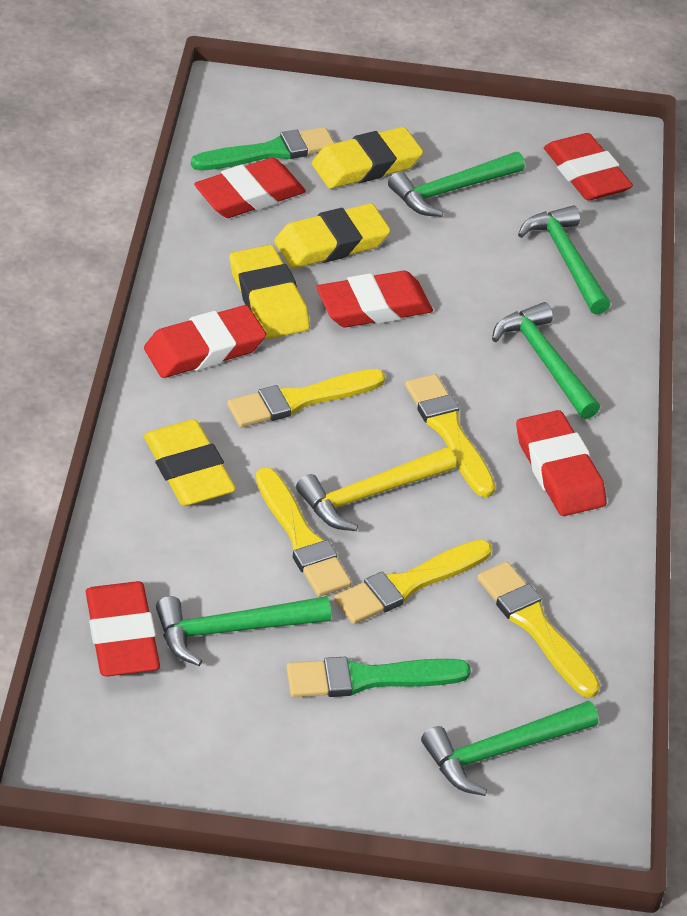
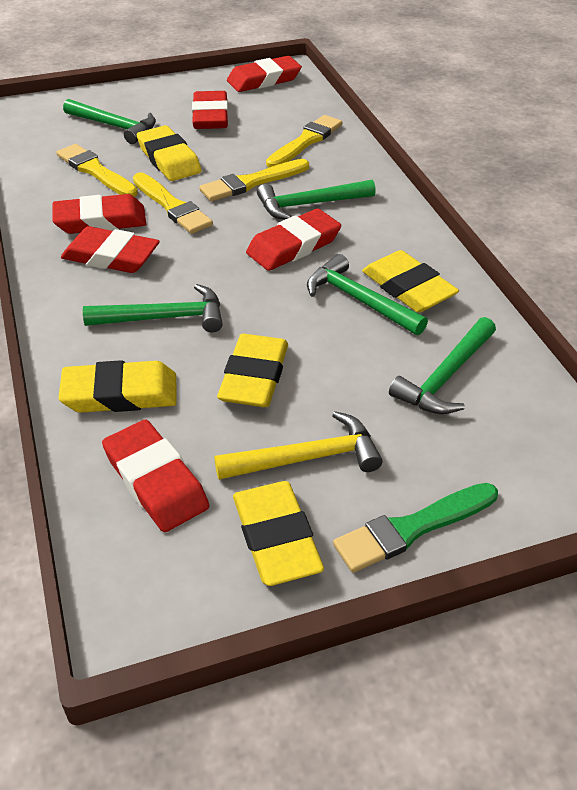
green brush: 2 -> 1
yellow brush: 5 -> 4
yellow eraser: 4 -> 5

